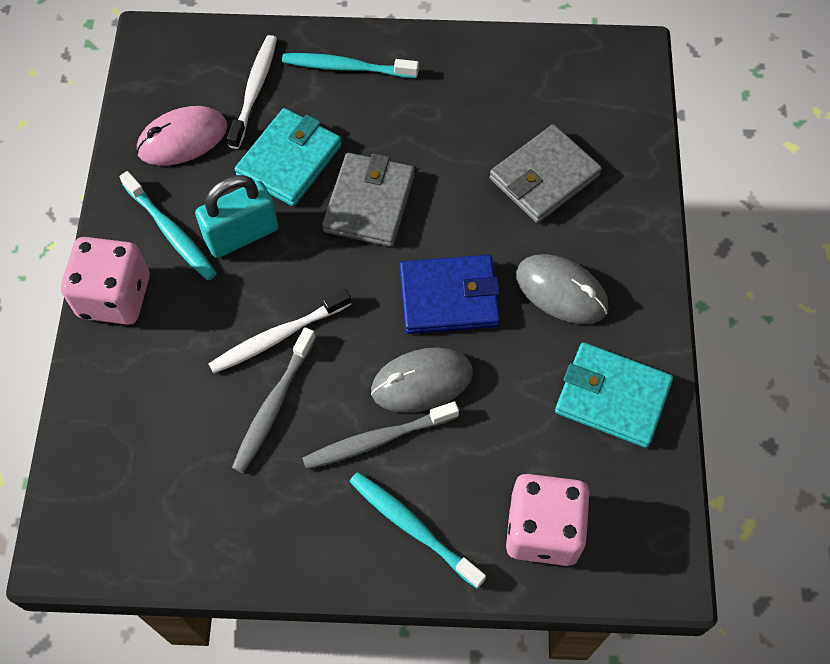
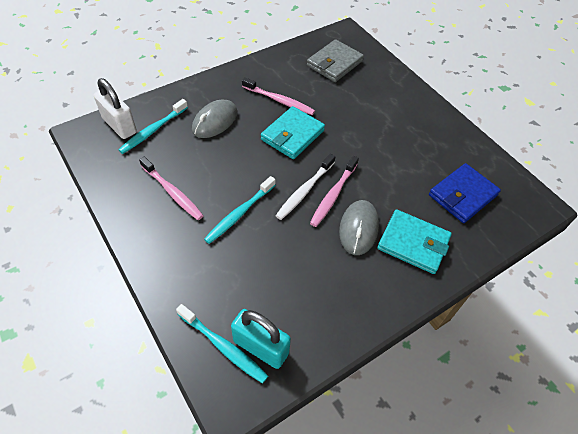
grey toothbrush: 2 -> 0
grey wallet: 2 -> 1
pink dice: 2 -> 0
pink mouse: 1 -> 0
pink toothbrush: 0 -> 3
white padlock: 0 -> 1
white toothbrush: 2 -> 1

